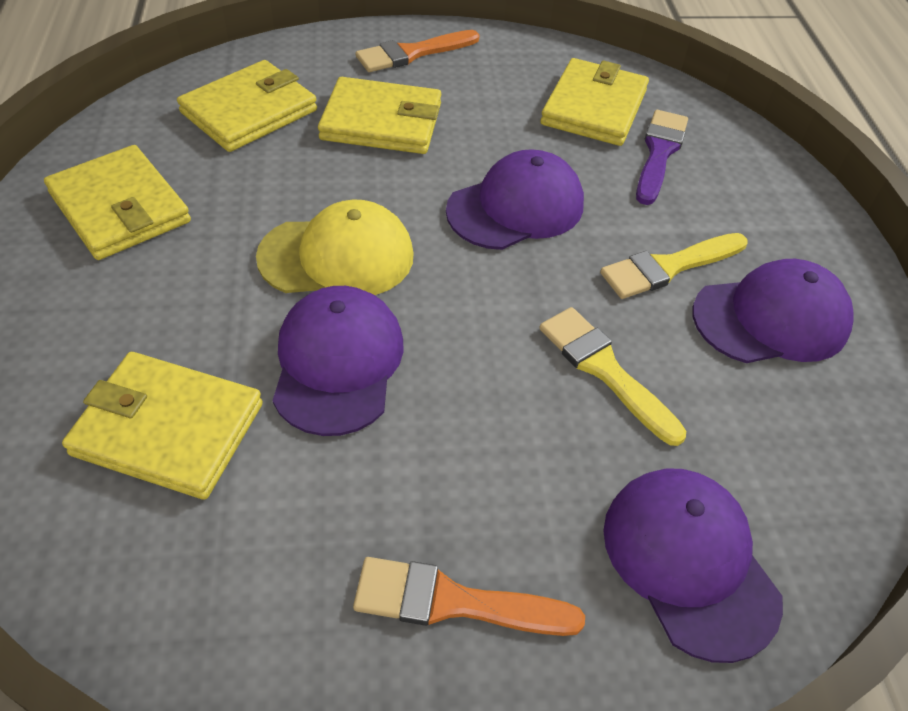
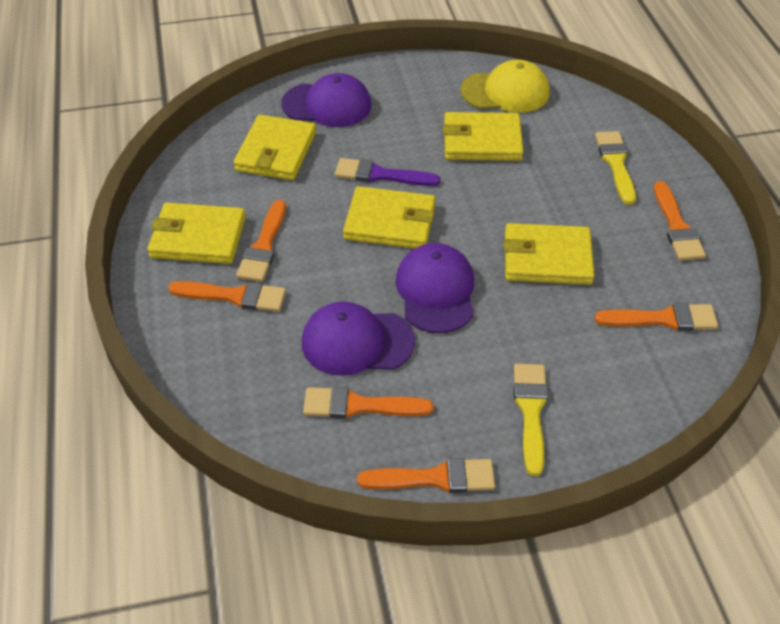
orange brush: 2 -> 6
purple cap: 4 -> 3

